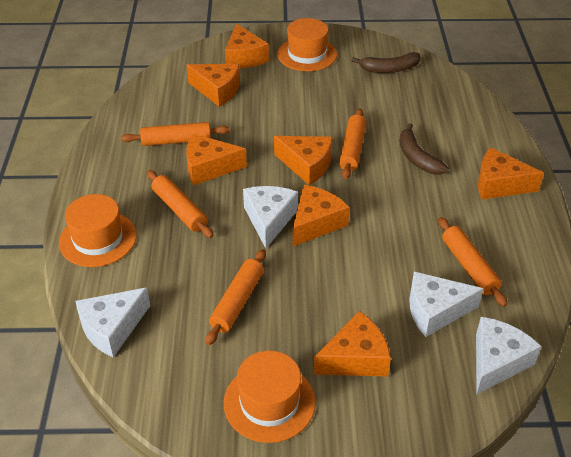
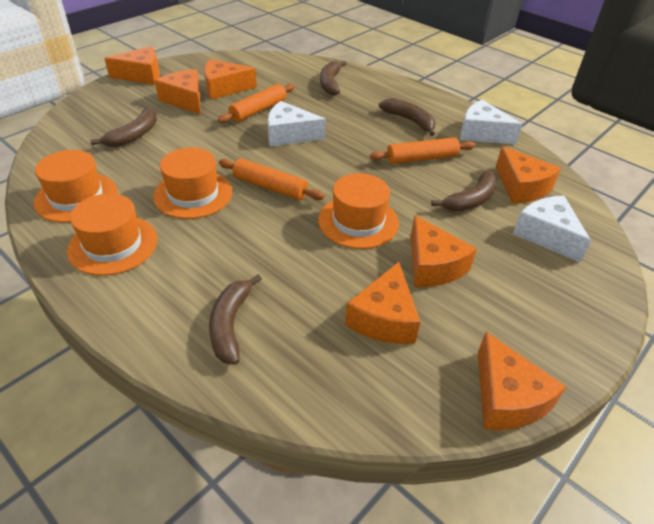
brown banana: 2 -> 5
orange hat: 3 -> 4
orange rolling pin: 5 -> 3
white cheese: 4 -> 3

